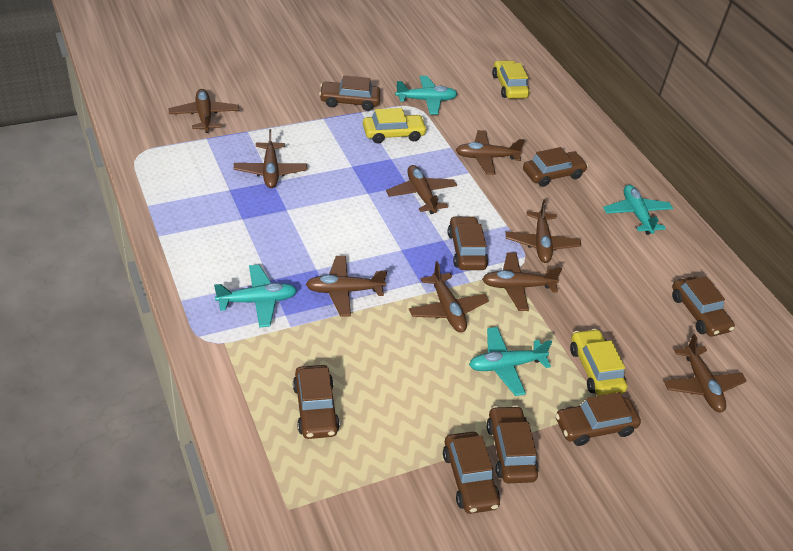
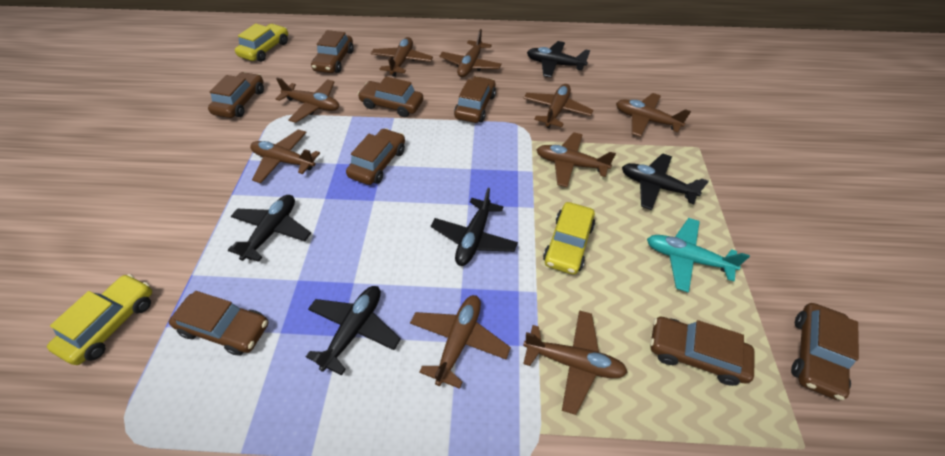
black plane: 0 -> 5
turquoise plane: 4 -> 1

